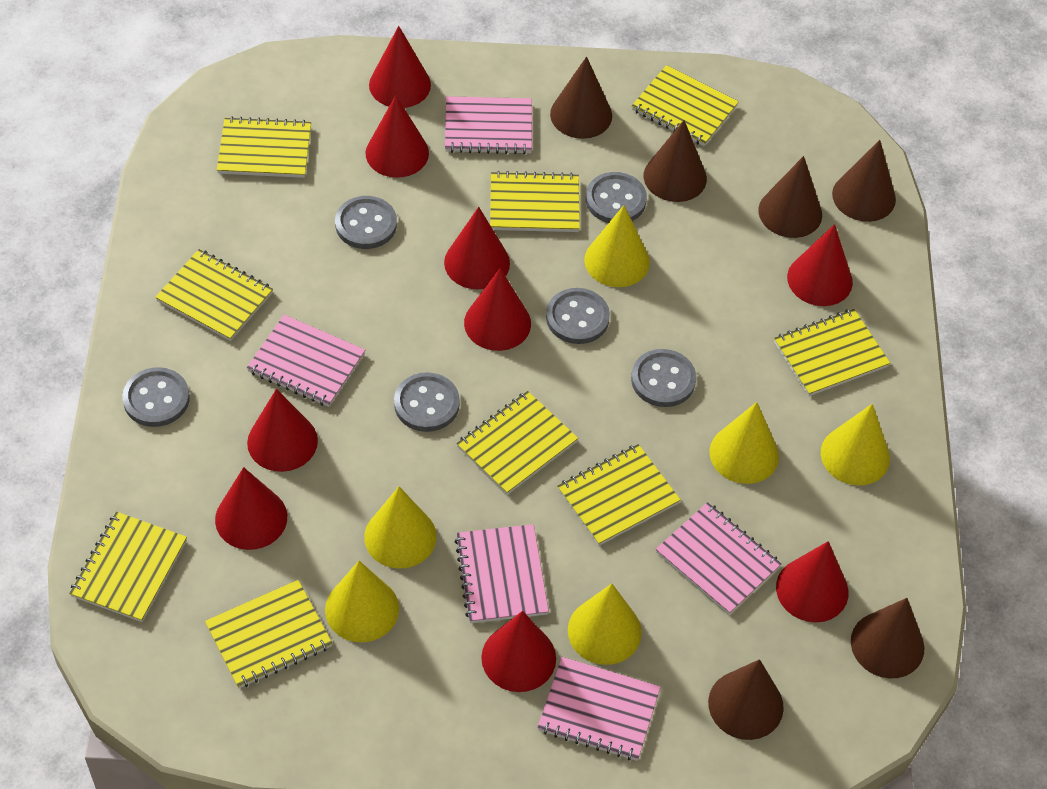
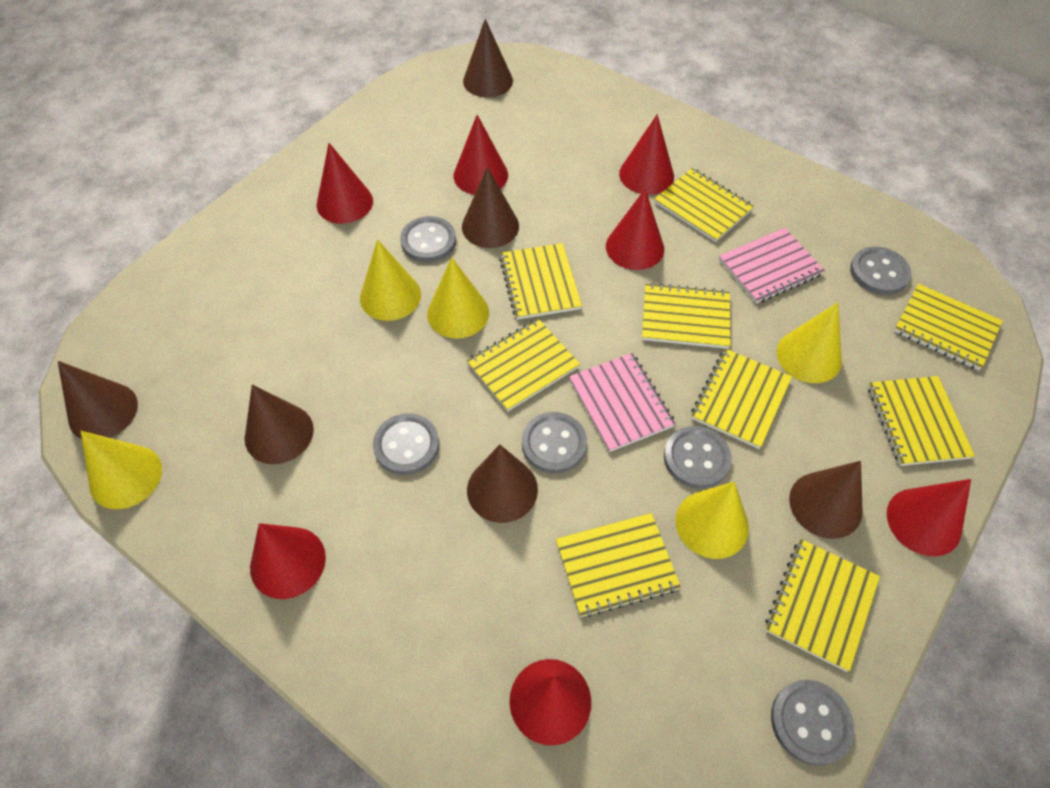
pink notebook: 5 -> 2
red cone: 9 -> 7
yellow cone: 6 -> 5

